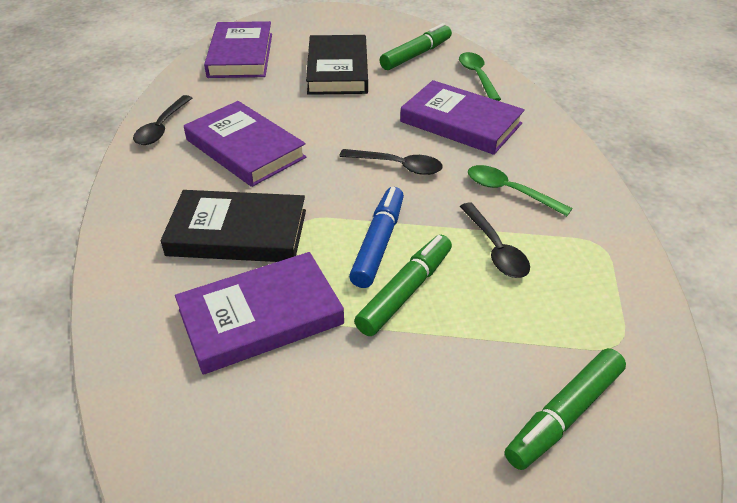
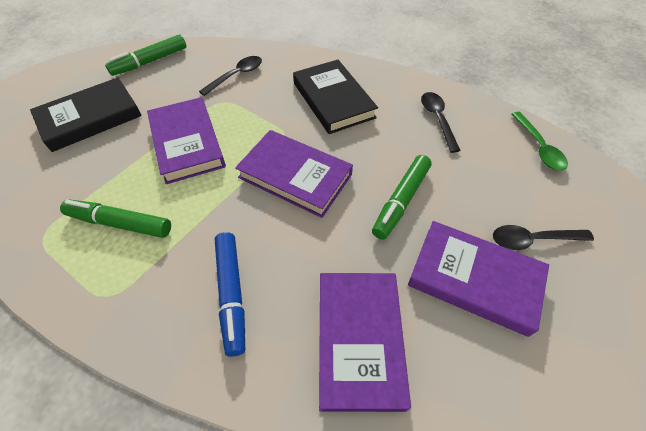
green spoon: 2 -> 1

